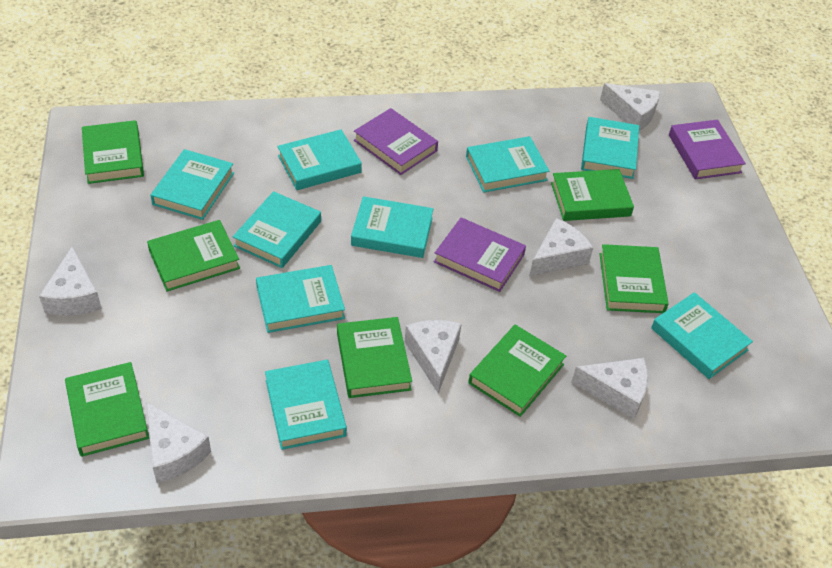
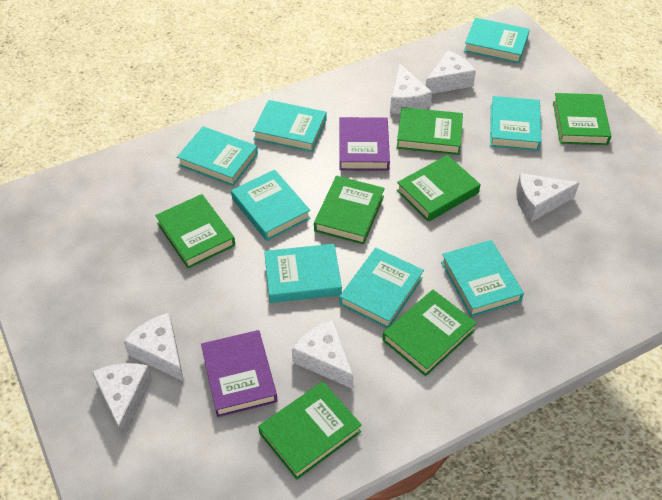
purple book: 3 -> 2
turquoise book: 9 -> 8

